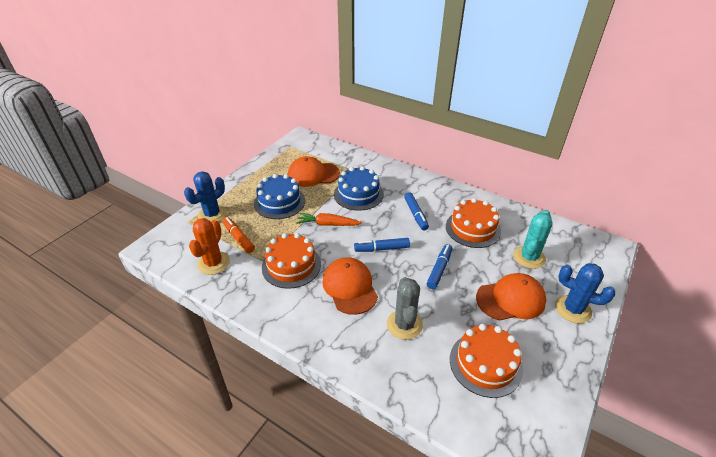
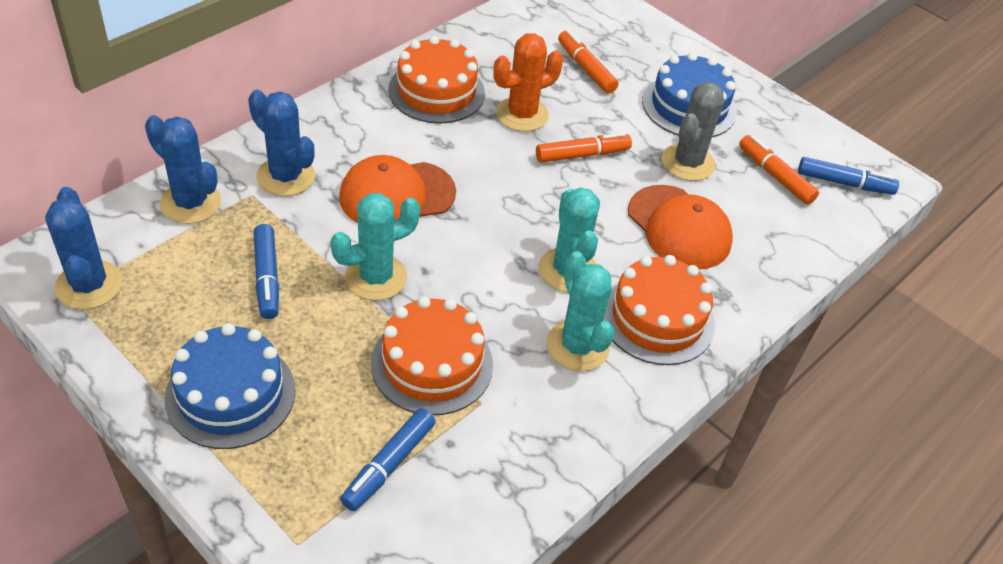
blue cactus: 2 -> 3
orange cap: 3 -> 2
orange carrot: 1 -> 0
orange marker: 1 -> 3
turquoise cactus: 1 -> 3

